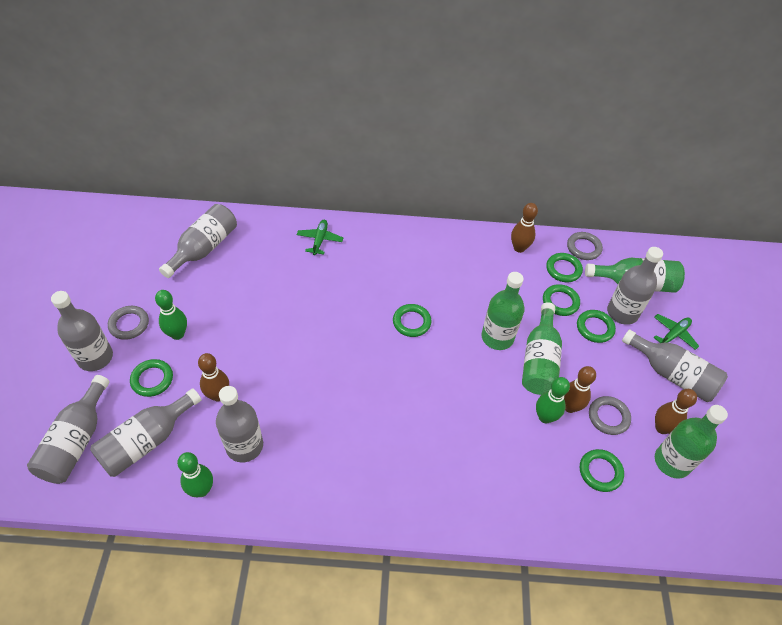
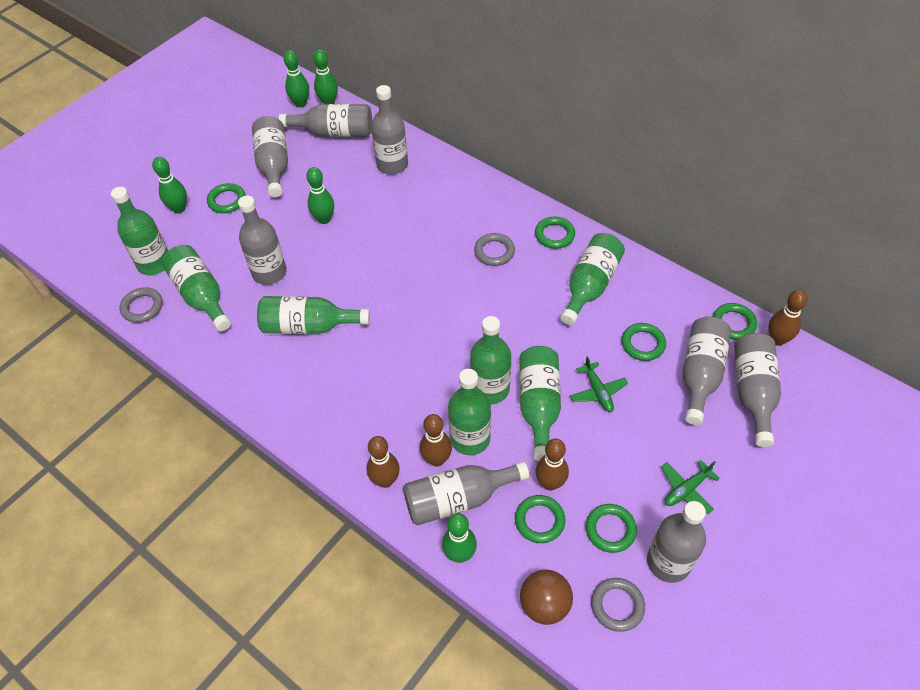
brown ball: 0 -> 1
green bottle: 4 -> 7
green bowling pin: 3 -> 5
grey bottle: 7 -> 8

